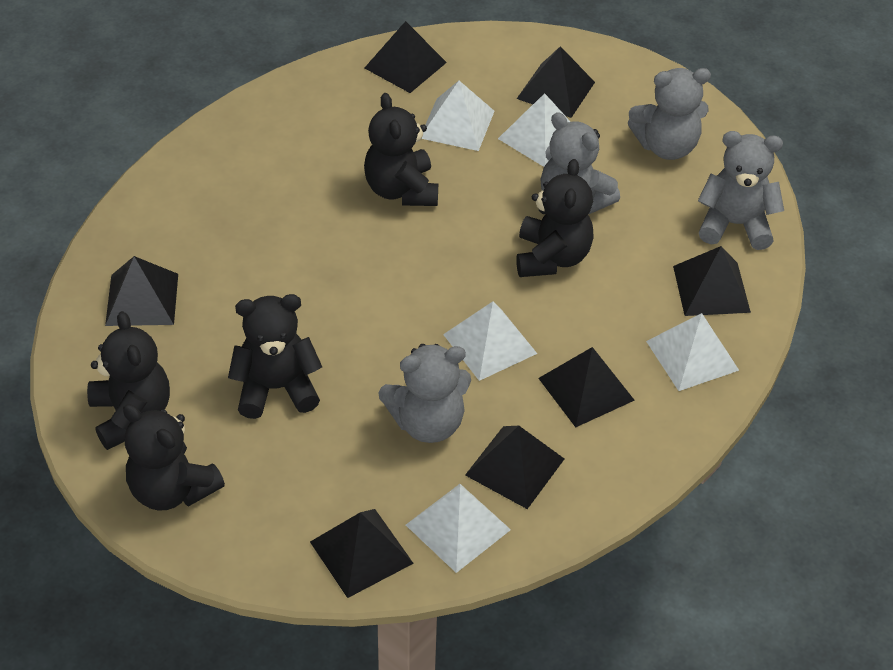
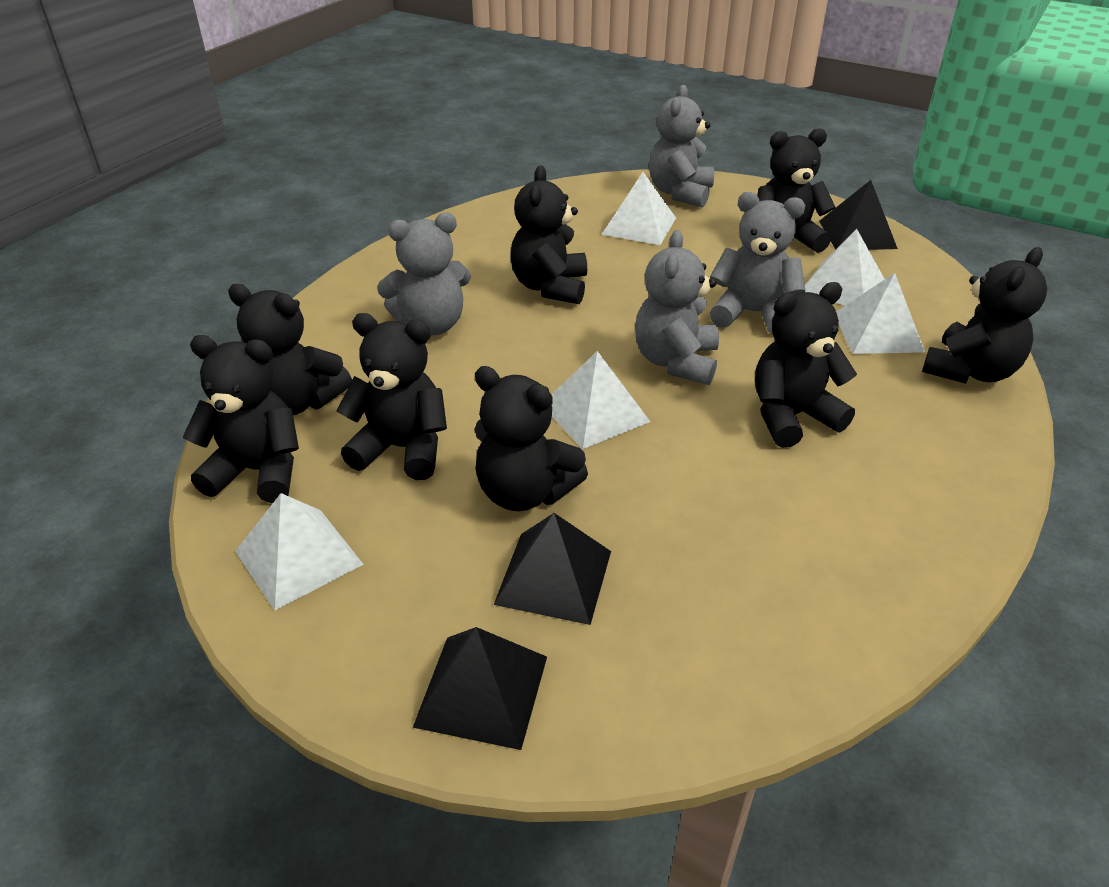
black pyramid: 7 -> 3
black teddy bear: 5 -> 8

